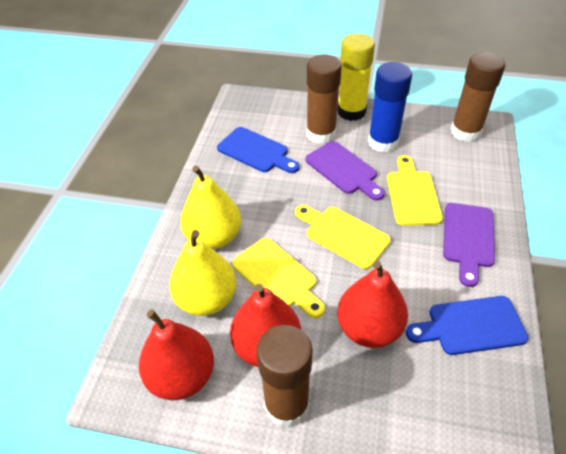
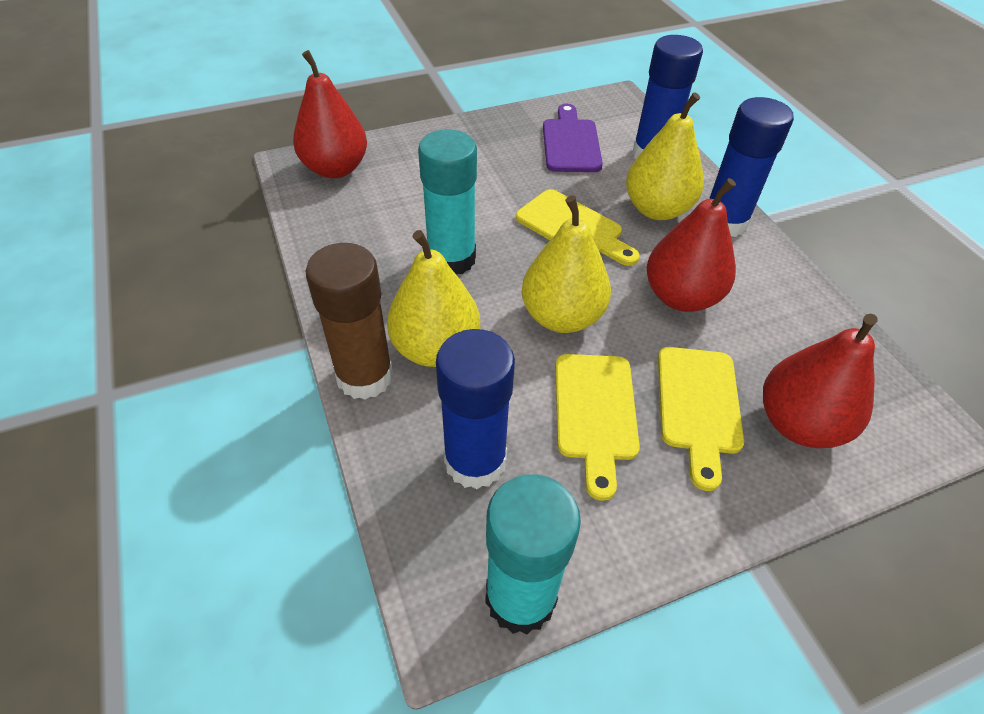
blue cutting board: 2 -> 0
blue glue stick: 1 -> 3
brown glue stick: 3 -> 1
purple cutting board: 2 -> 1
turquoise glue stick: 0 -> 2
yellow glue stick: 1 -> 0
yellow pear: 2 -> 3

